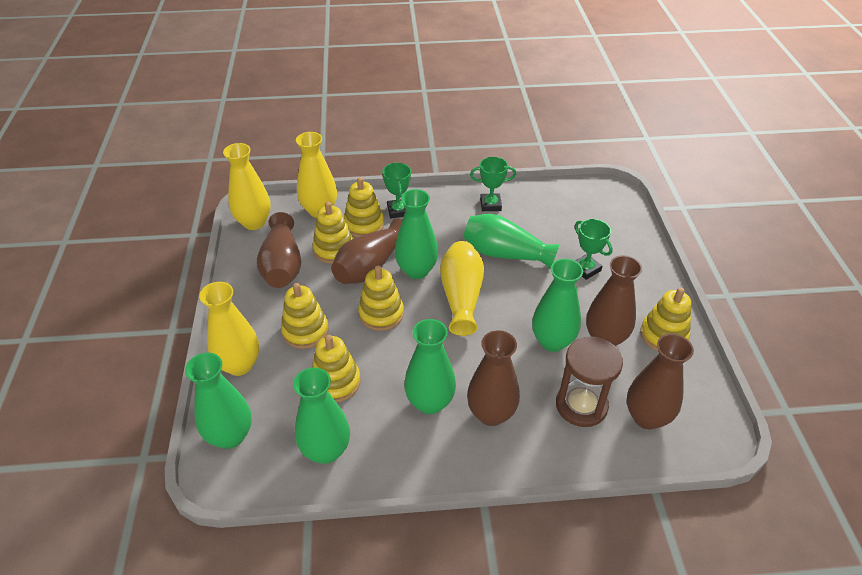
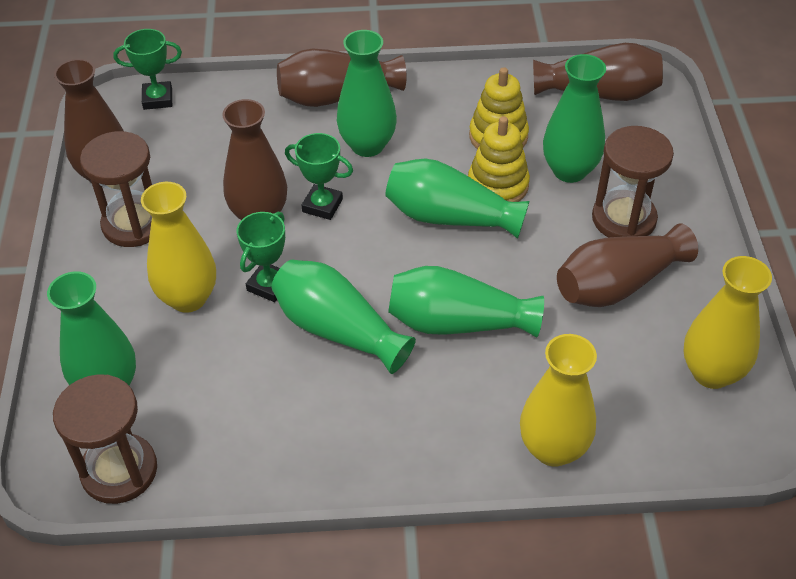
brown hourglass: 1 -> 3
yellow stacking toy: 6 -> 2
yellow vase: 4 -> 3

